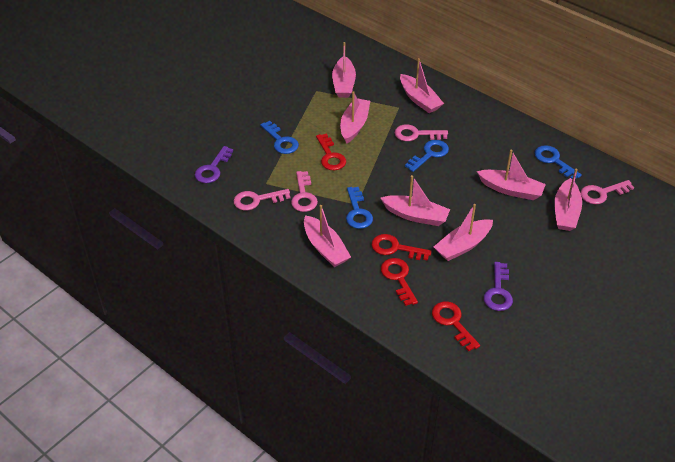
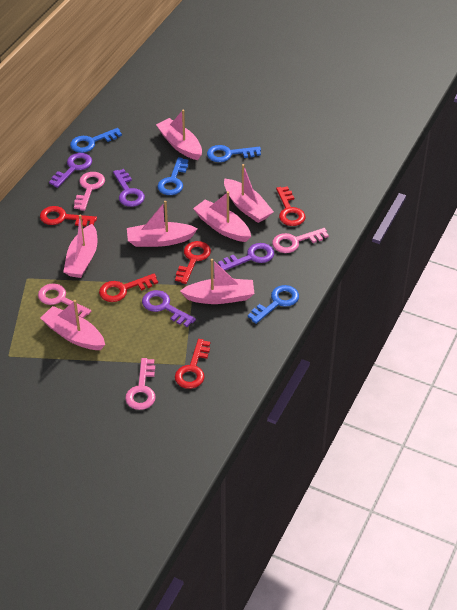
pink boat: 8 -> 7
purple key: 2 -> 4
red key: 4 -> 5

